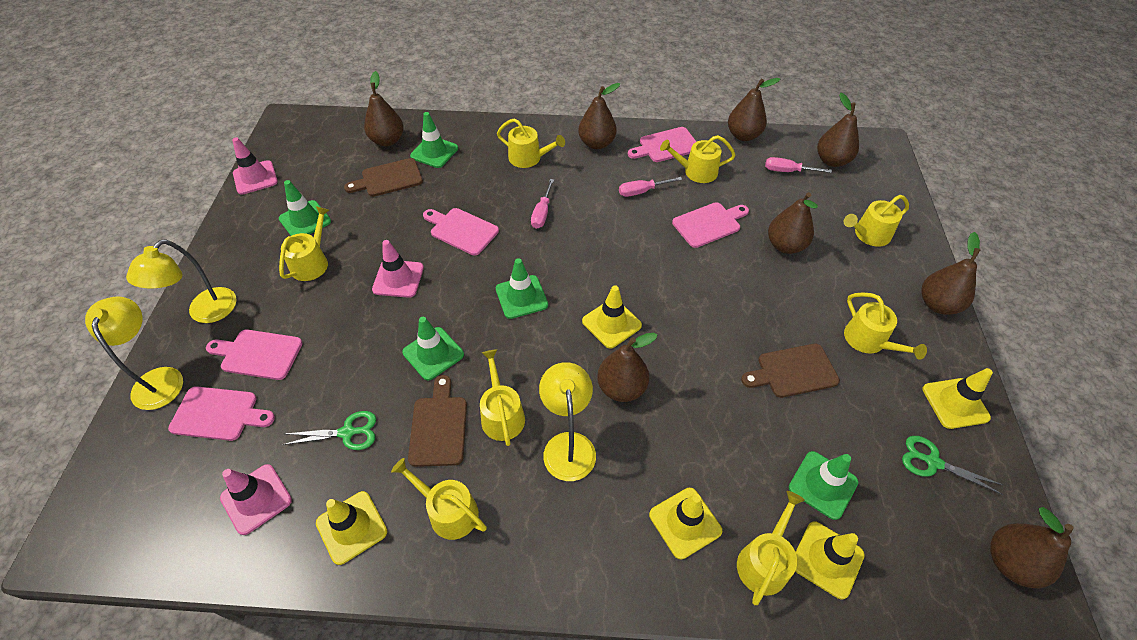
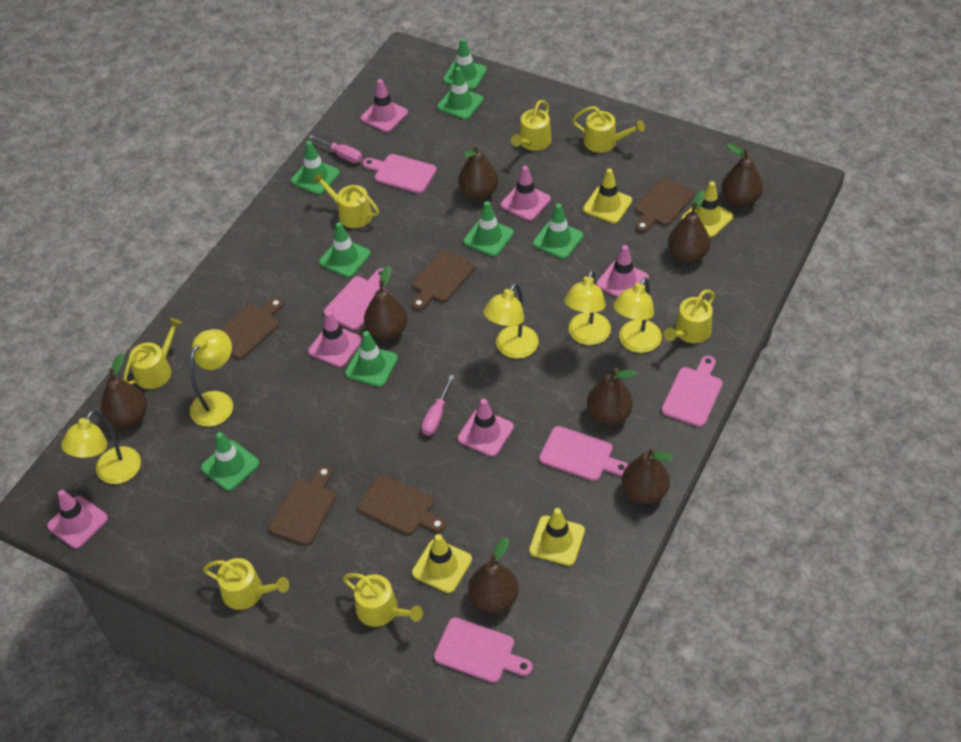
brown cutting board: 3 -> 5
green scissors: 2 -> 0
green traffic cone: 5 -> 8
pink screwdriver: 3 -> 2
pink traffic cone: 3 -> 6
yellow lamp: 3 -> 5
yellow traffic cone: 5 -> 4
yellow watering can: 8 -> 7

